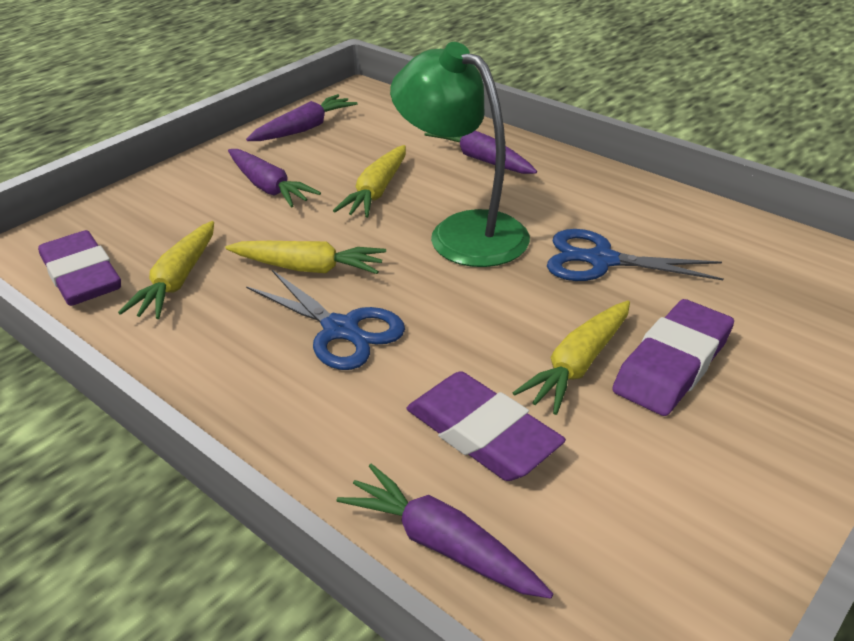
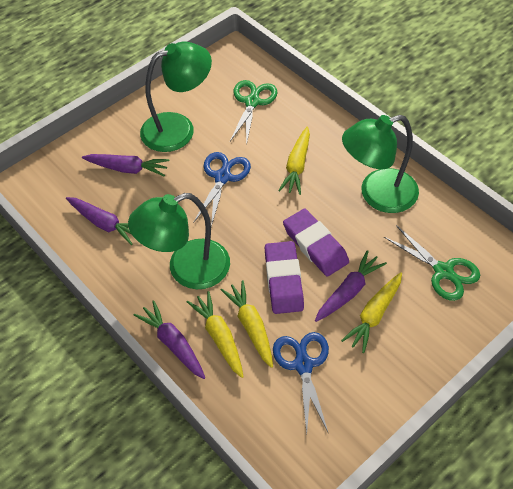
green lamp: 1 -> 3
green scissors: 0 -> 2
purple eraser: 3 -> 2

